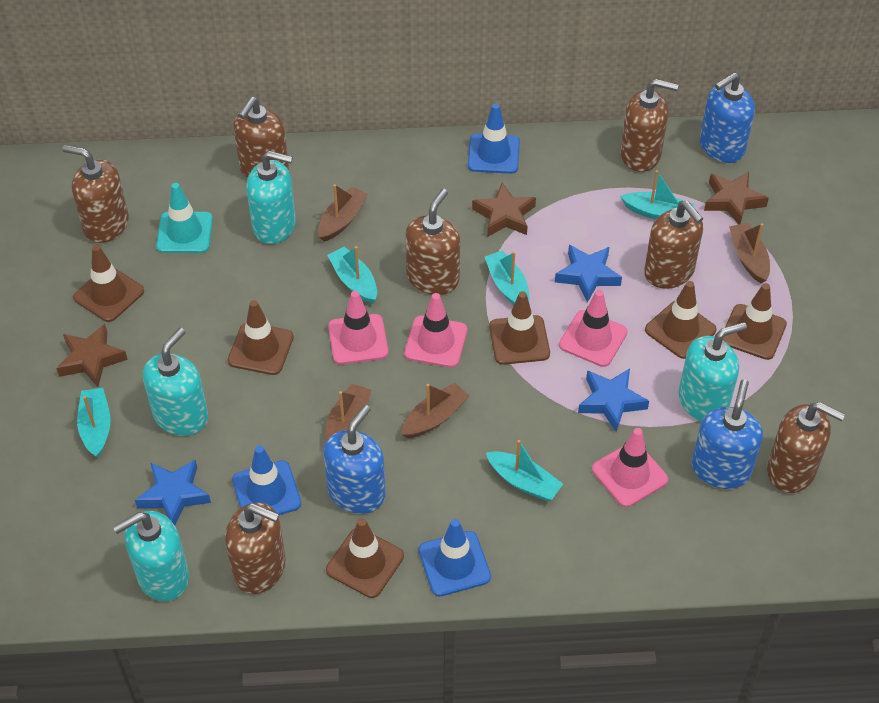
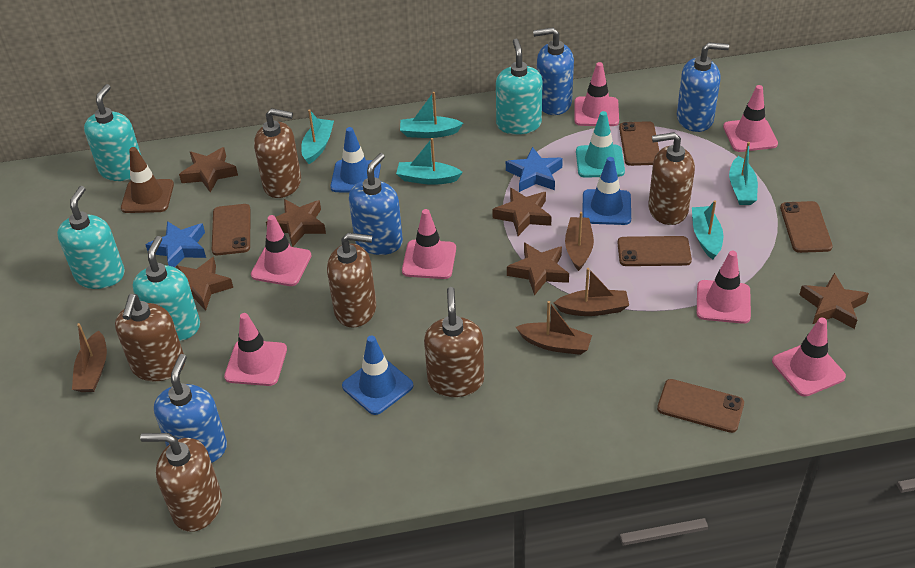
blue soap dispenser: 3 -> 4
blue star: 3 -> 2
brown phone: 0 -> 5
brown soap dispenser: 7 -> 6
brown star: 3 -> 6
brown traffic cone: 6 -> 1
pink traffic cone: 4 -> 7

